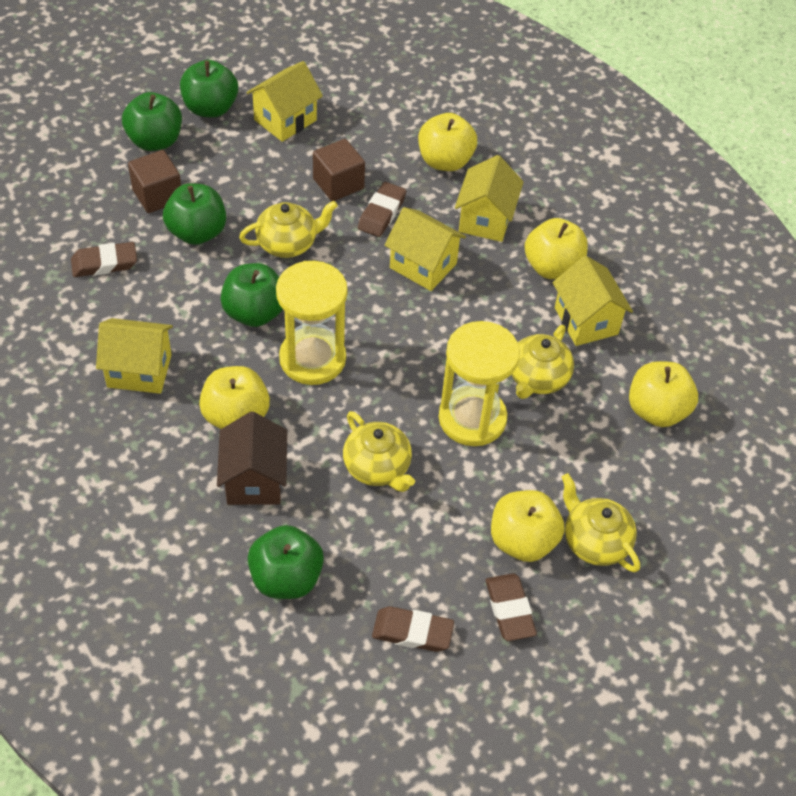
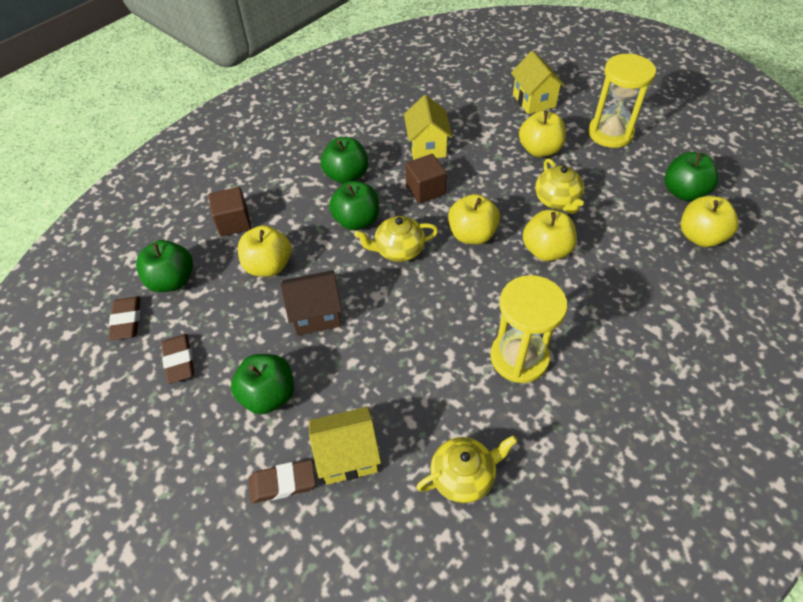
brown eraser: 4 -> 3
yellow house: 5 -> 3
yellow teapot: 4 -> 3

